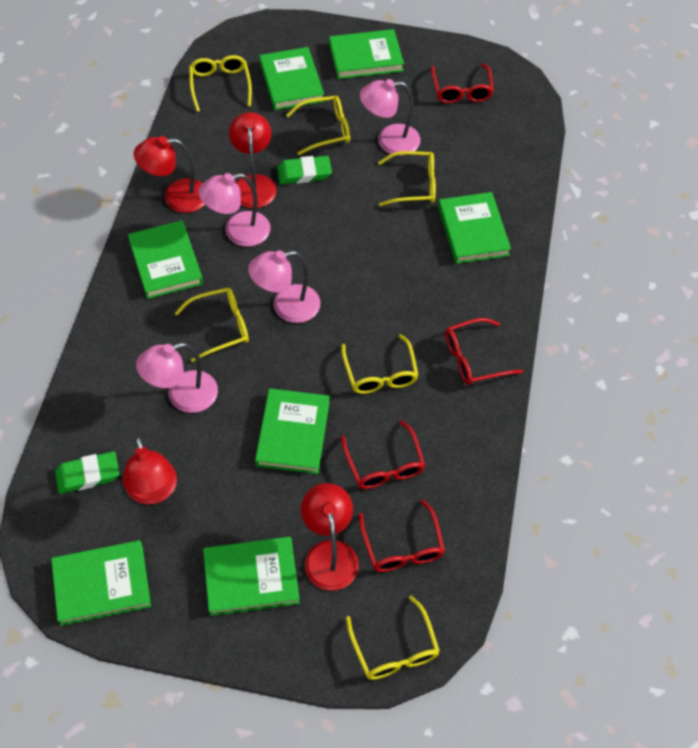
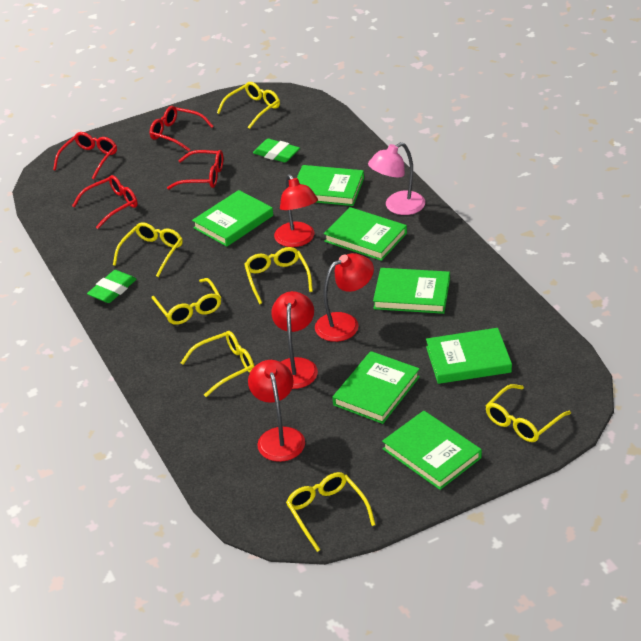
pink lamp: 4 -> 1
yellow glasses: 6 -> 7

